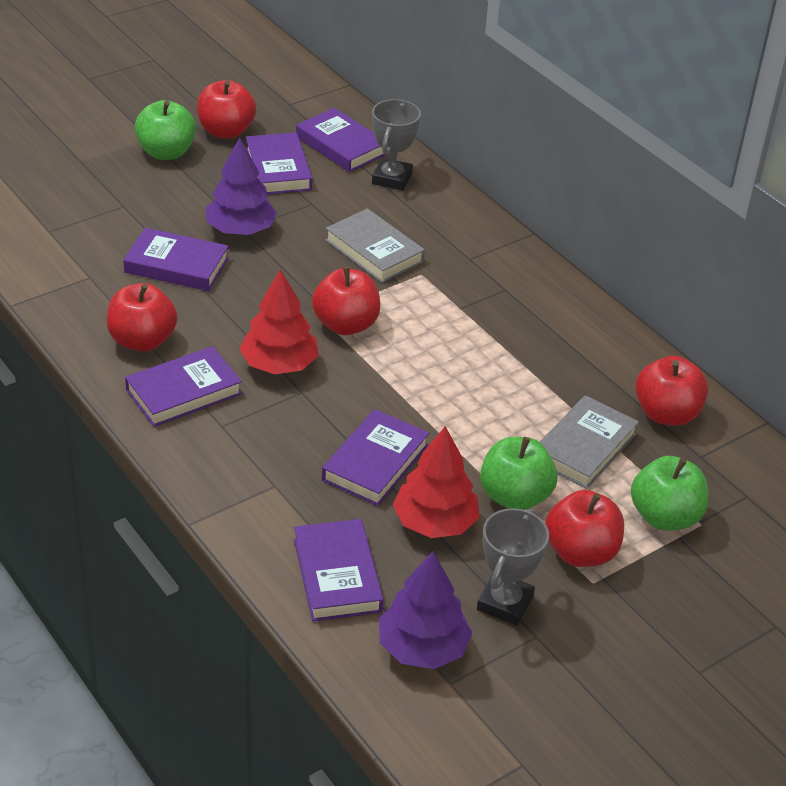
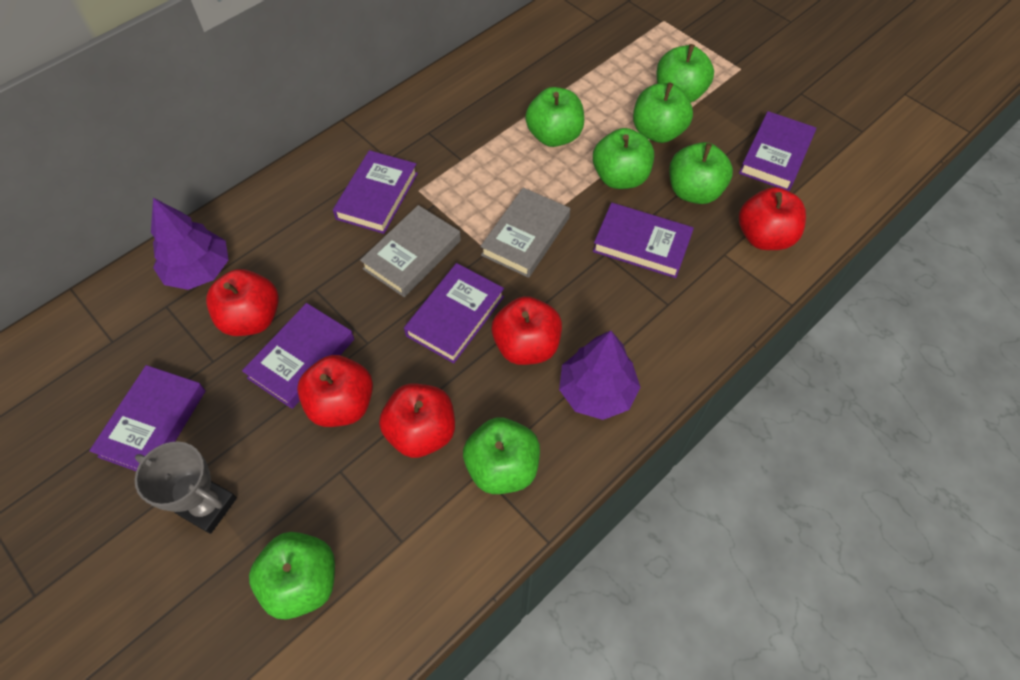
green apple: 3 -> 7
grey trophy: 2 -> 1
red tree: 2 -> 0

